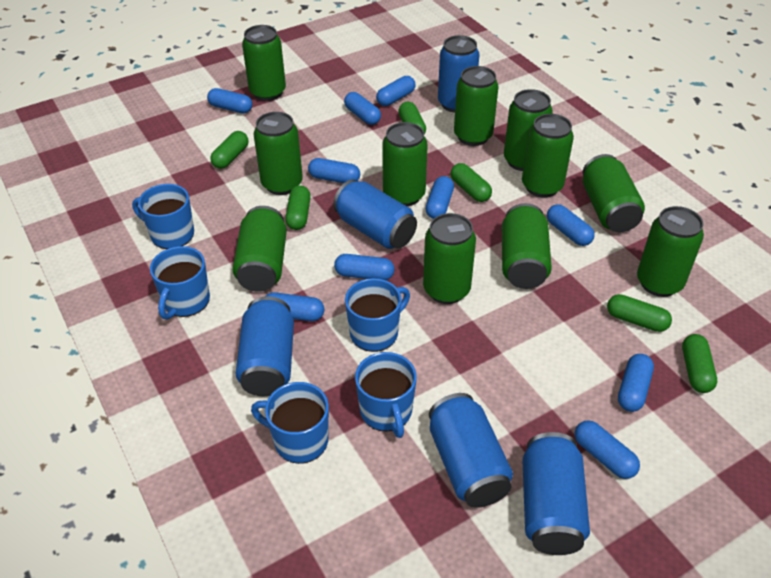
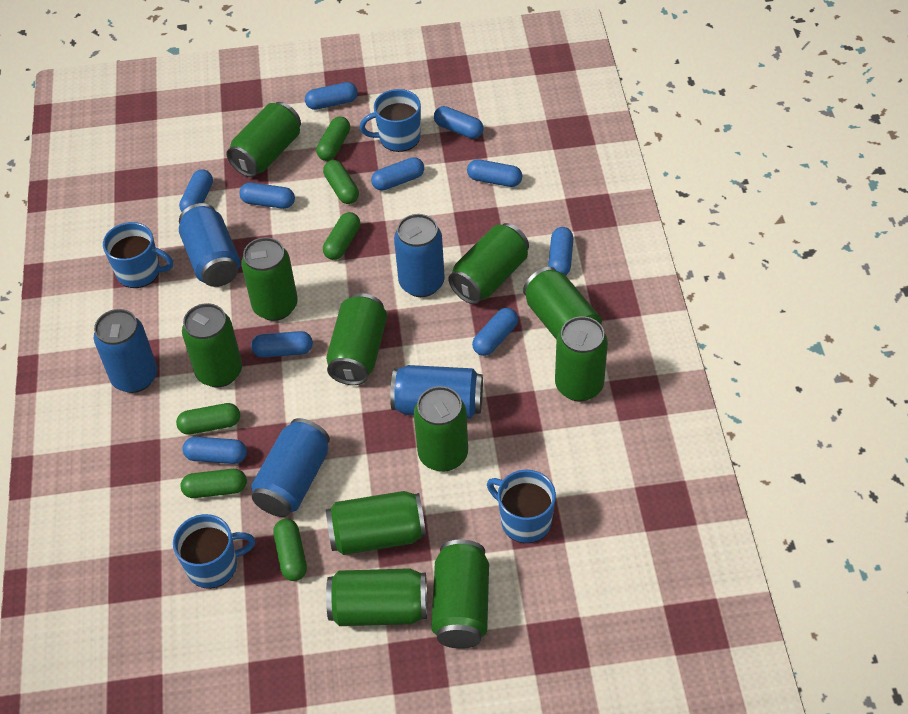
blue mug: 5 -> 4

